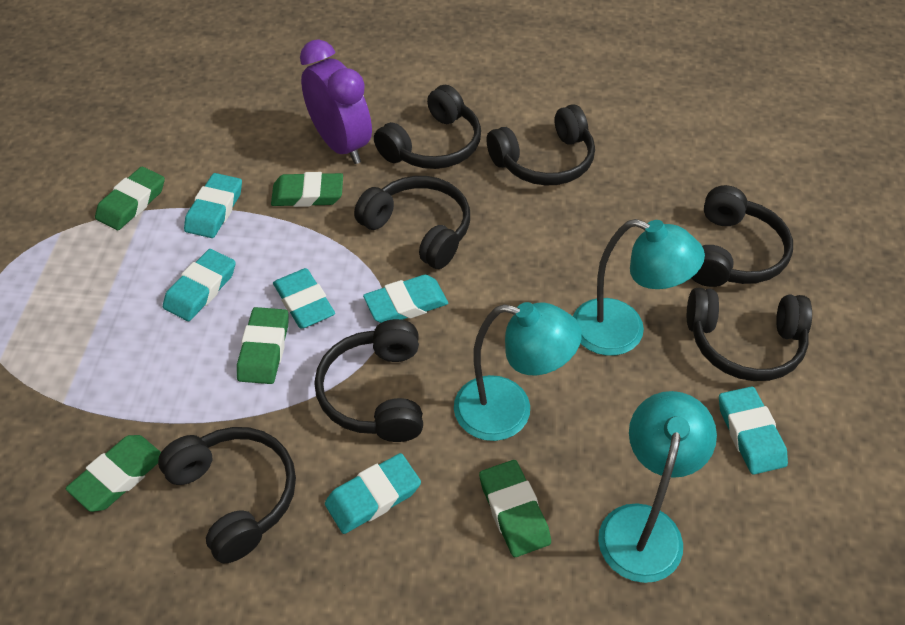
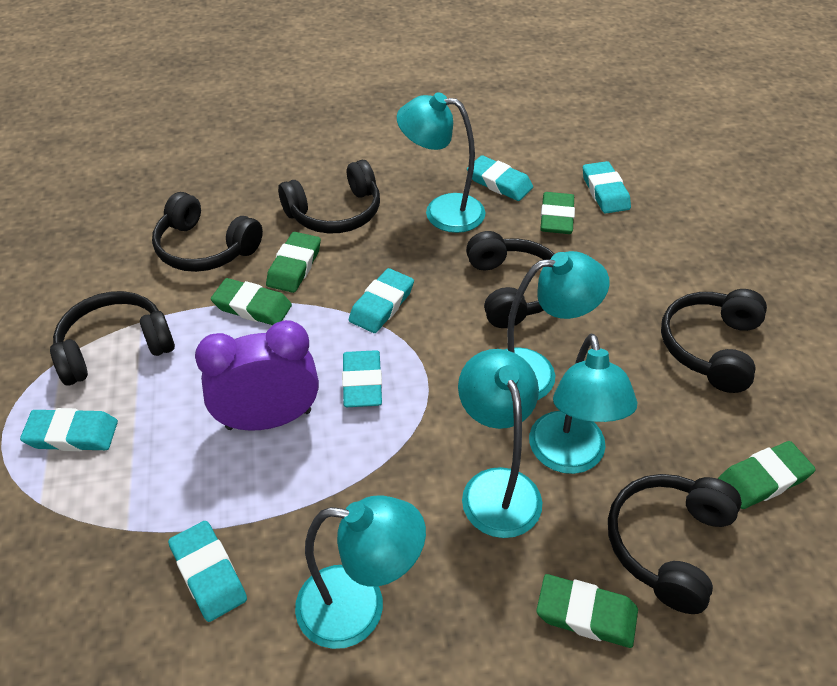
black headphones: 7 -> 6
turquoise lamp: 3 -> 5

